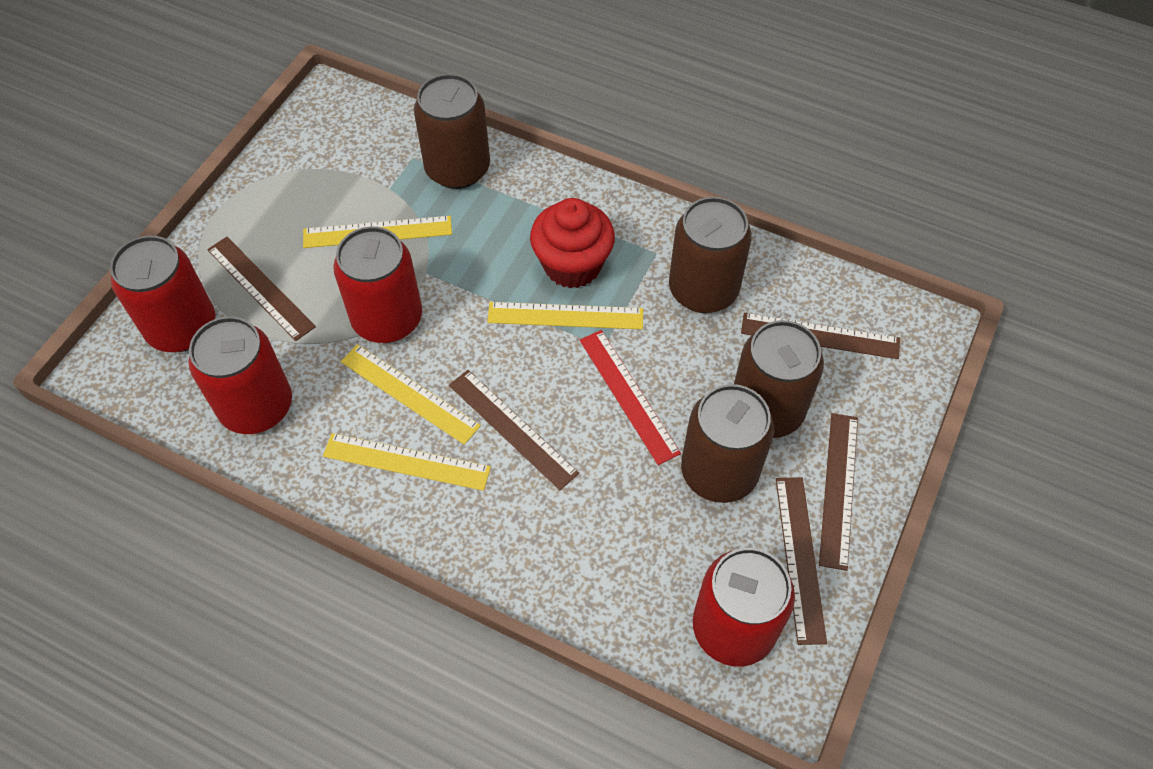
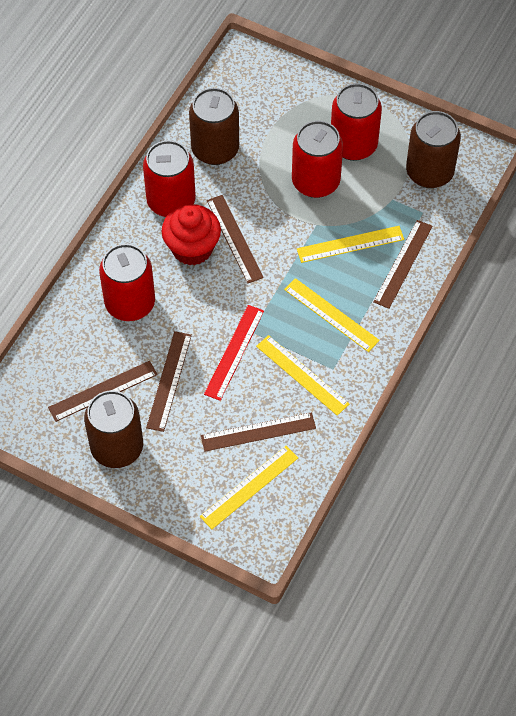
brown can: 4 -> 3

